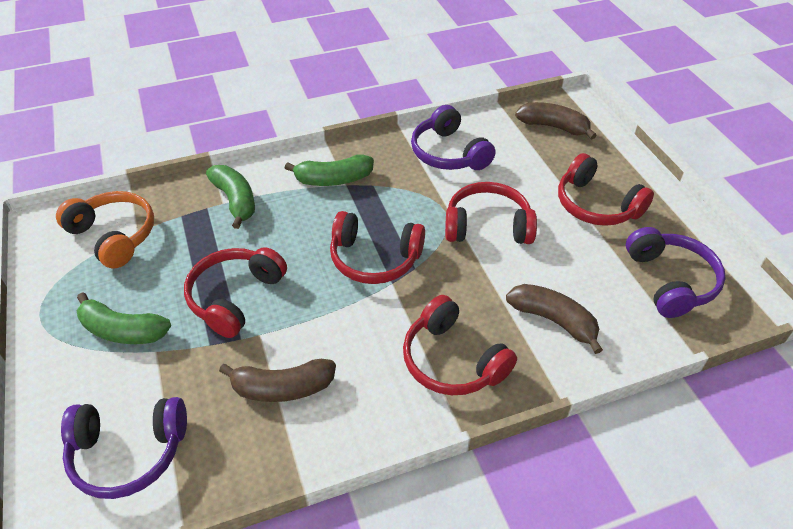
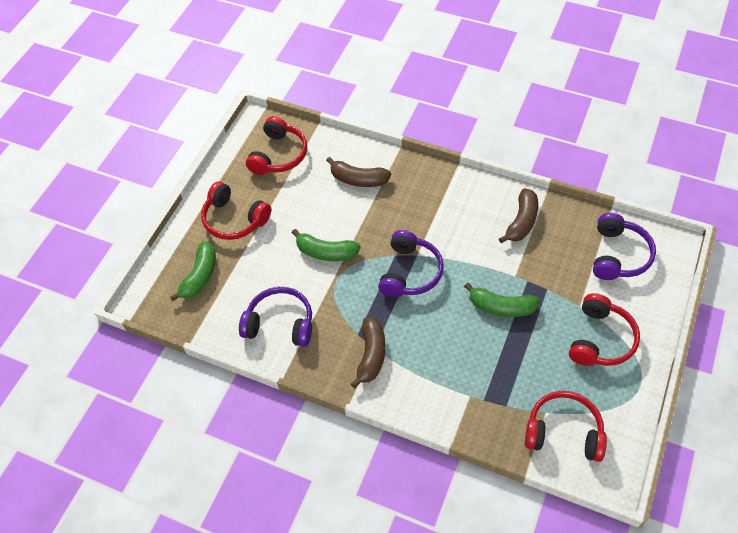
orange headphones: 1 -> 0
red headphones: 5 -> 4

